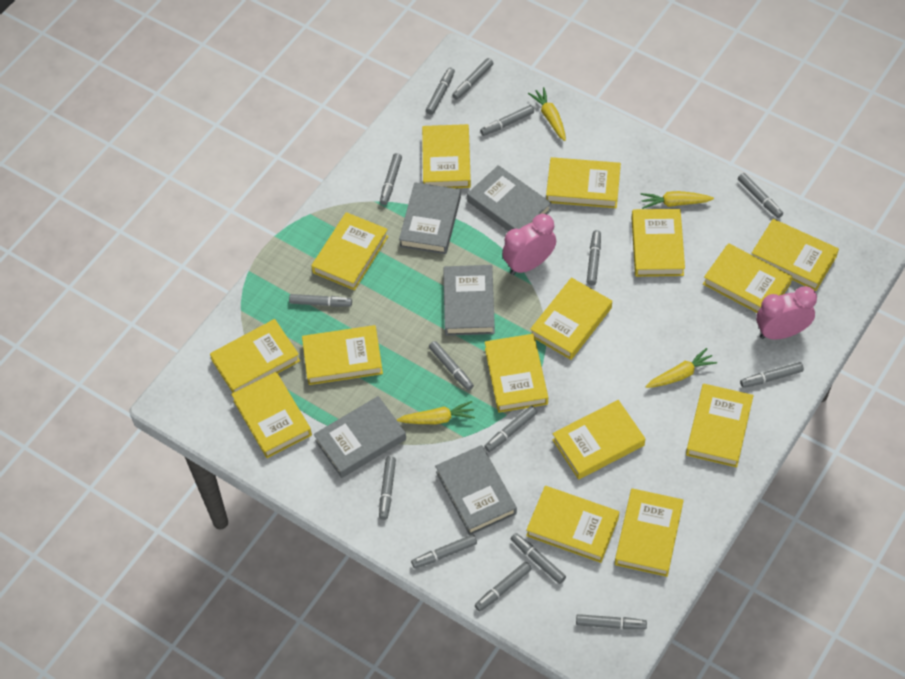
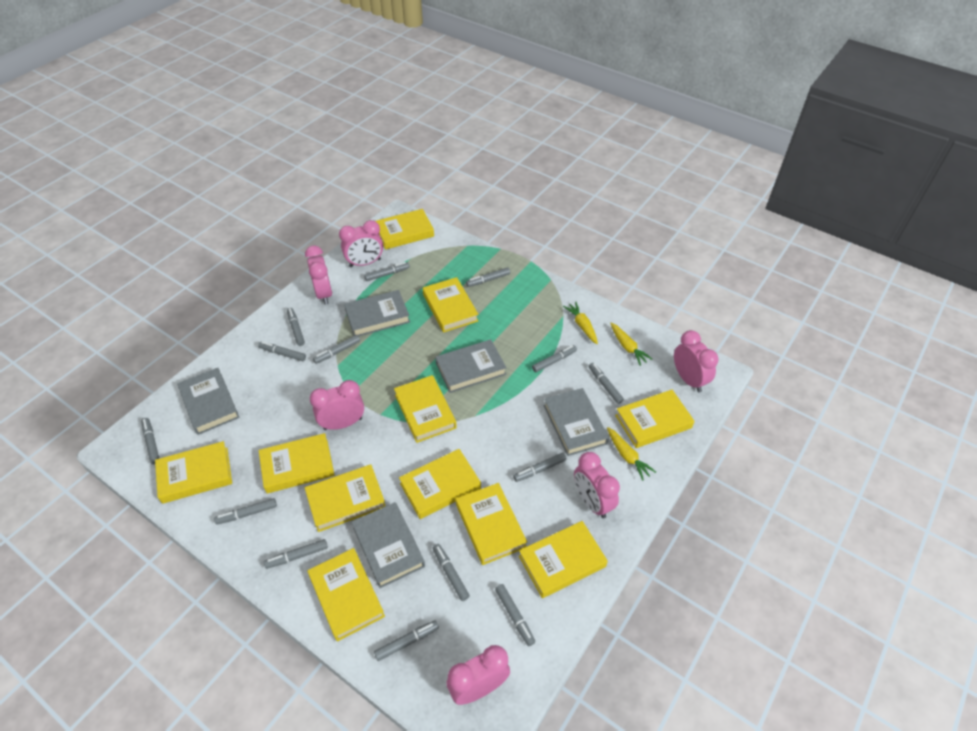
grey marker: 15 -> 14
pink clock: 2 -> 6
yellow book: 15 -> 11
yellow carrot: 4 -> 3

